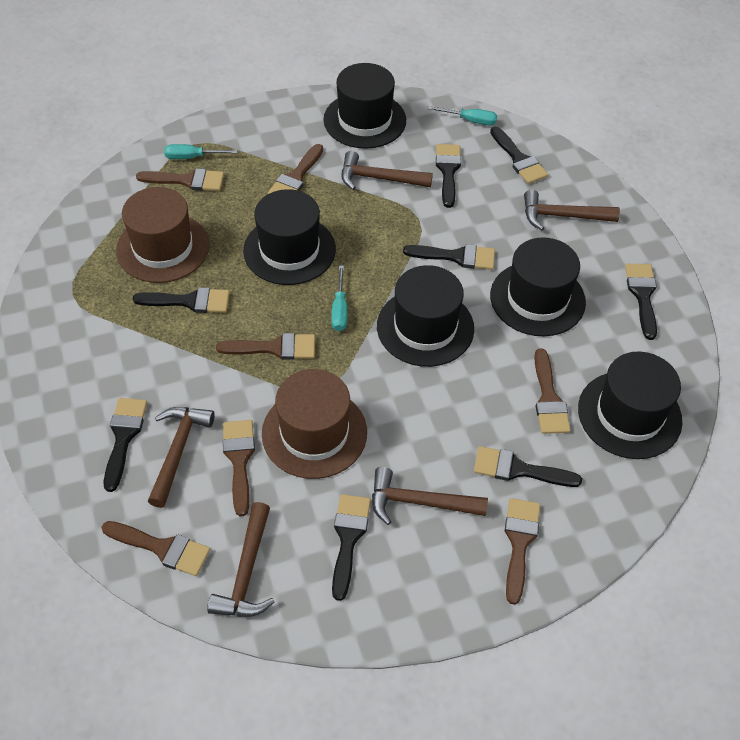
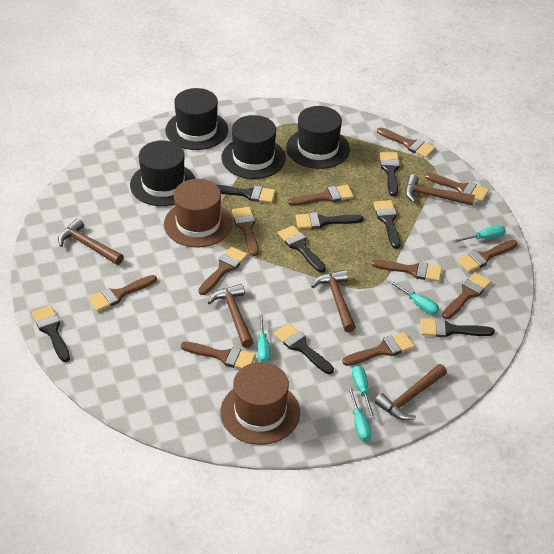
black hat: 5 -> 4
brown brush: 7 -> 11
turquoise screwdriver: 3 -> 5

